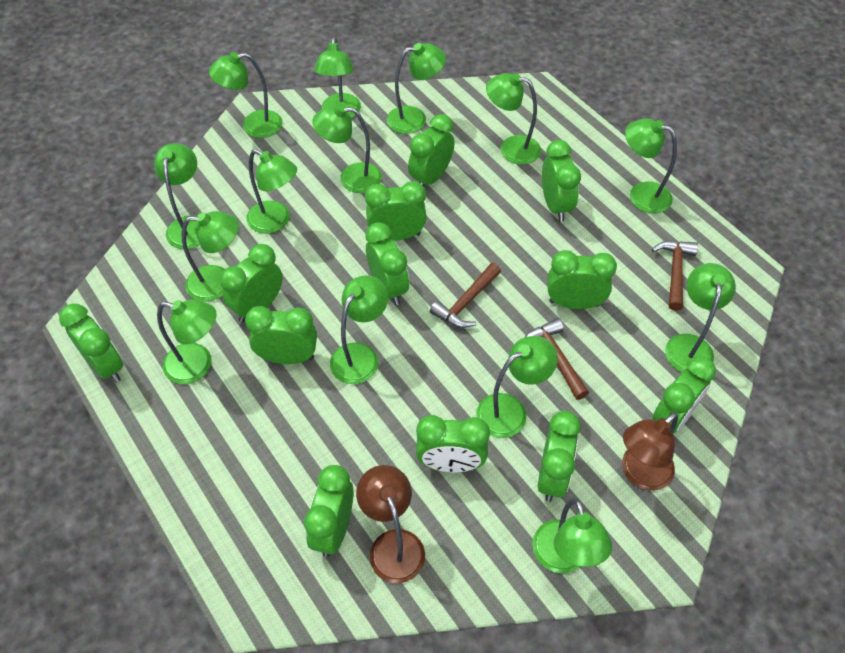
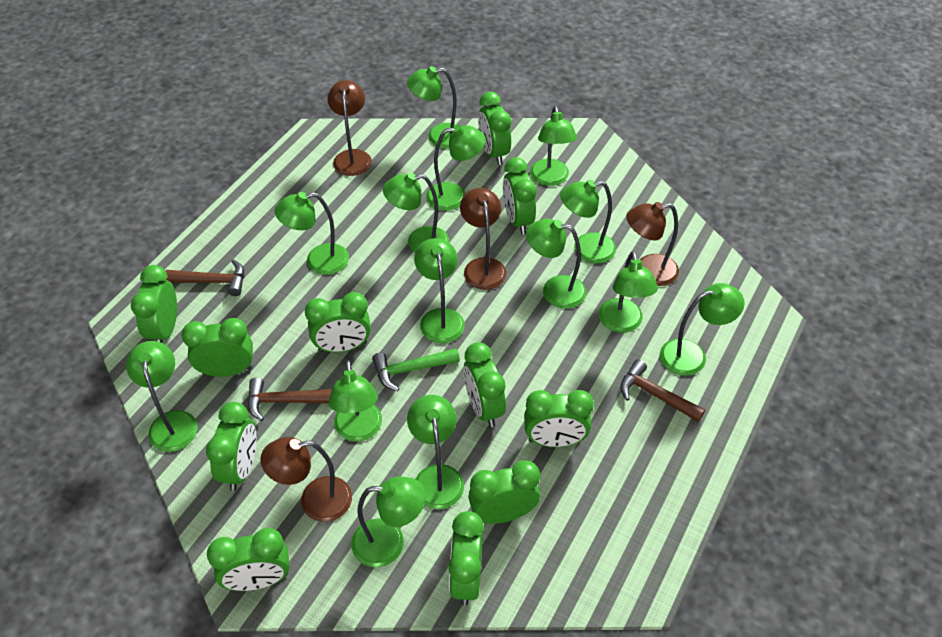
brown lamp: 2 -> 4
green clock: 12 -> 11
green hammer: 0 -> 1

